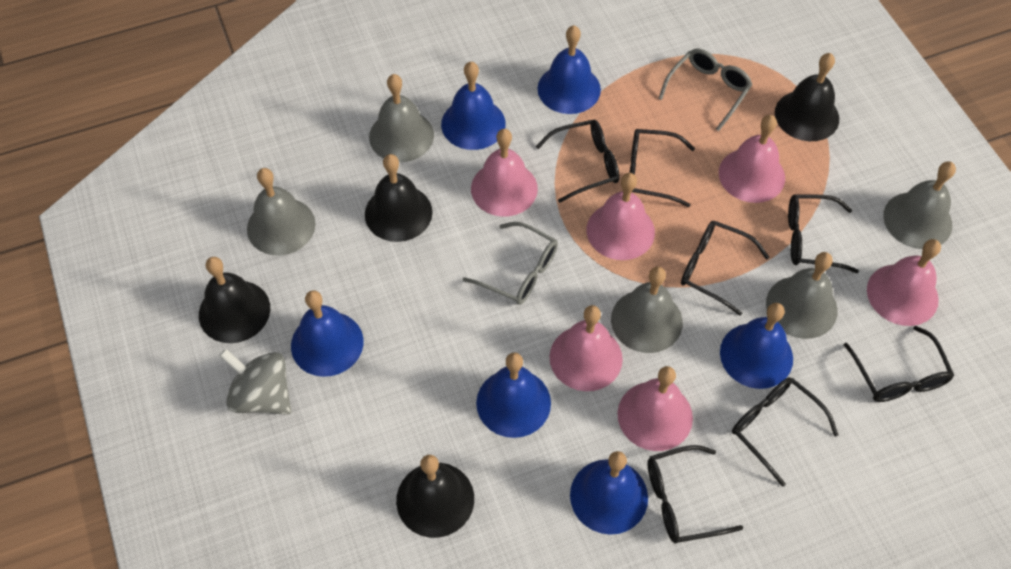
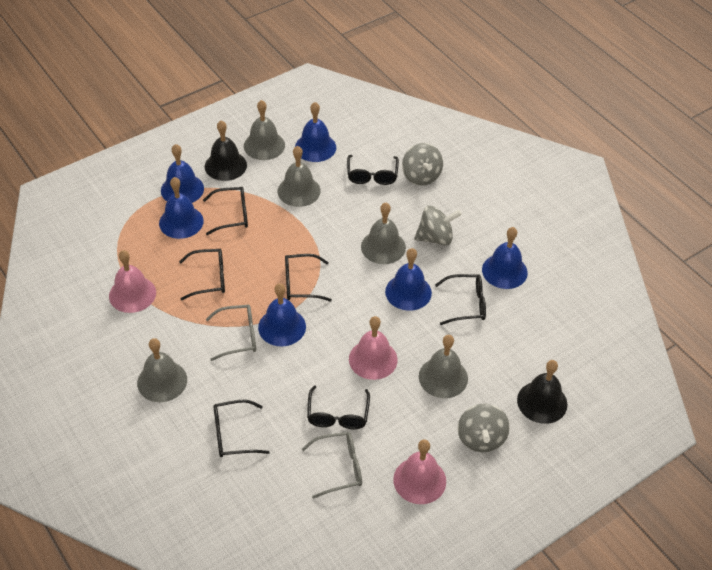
black bell: 4 -> 2
grey spinning top: 1 -> 3
pink bell: 6 -> 3

